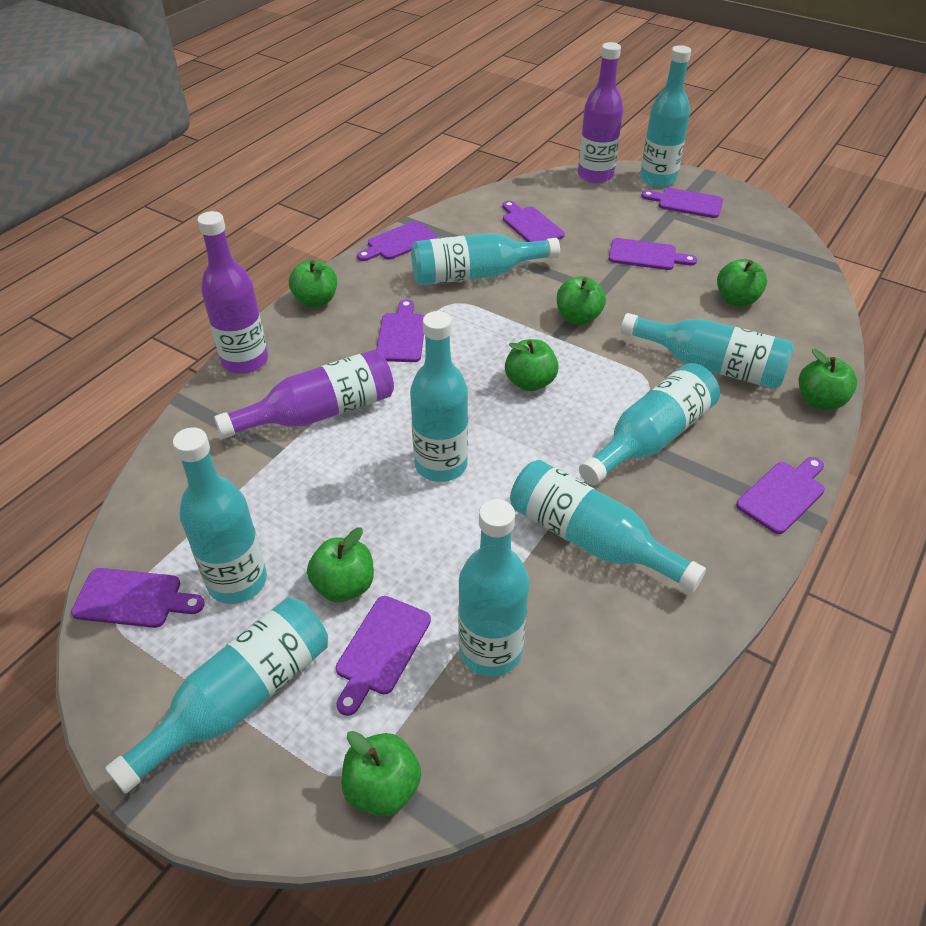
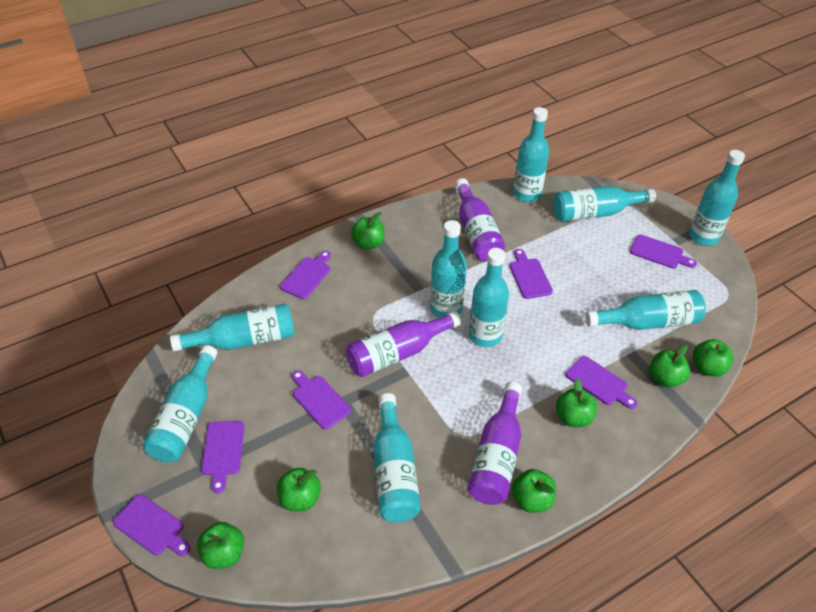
purple cutting board: 8 -> 7

